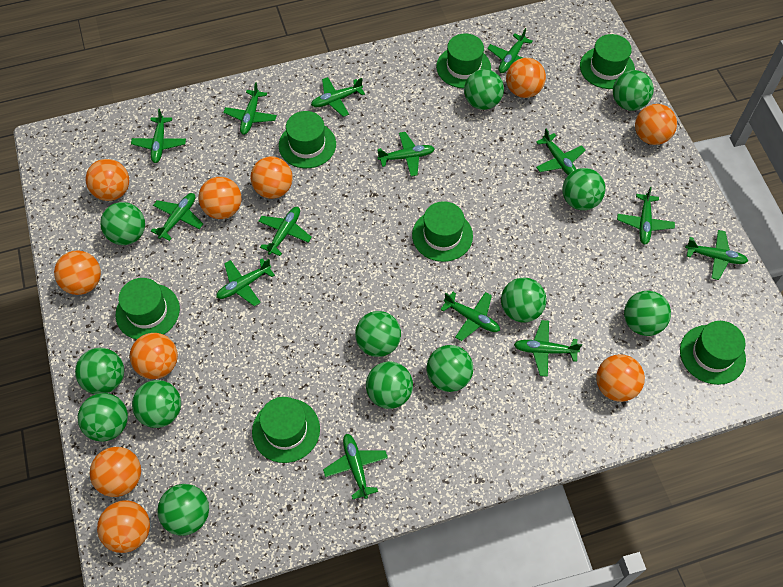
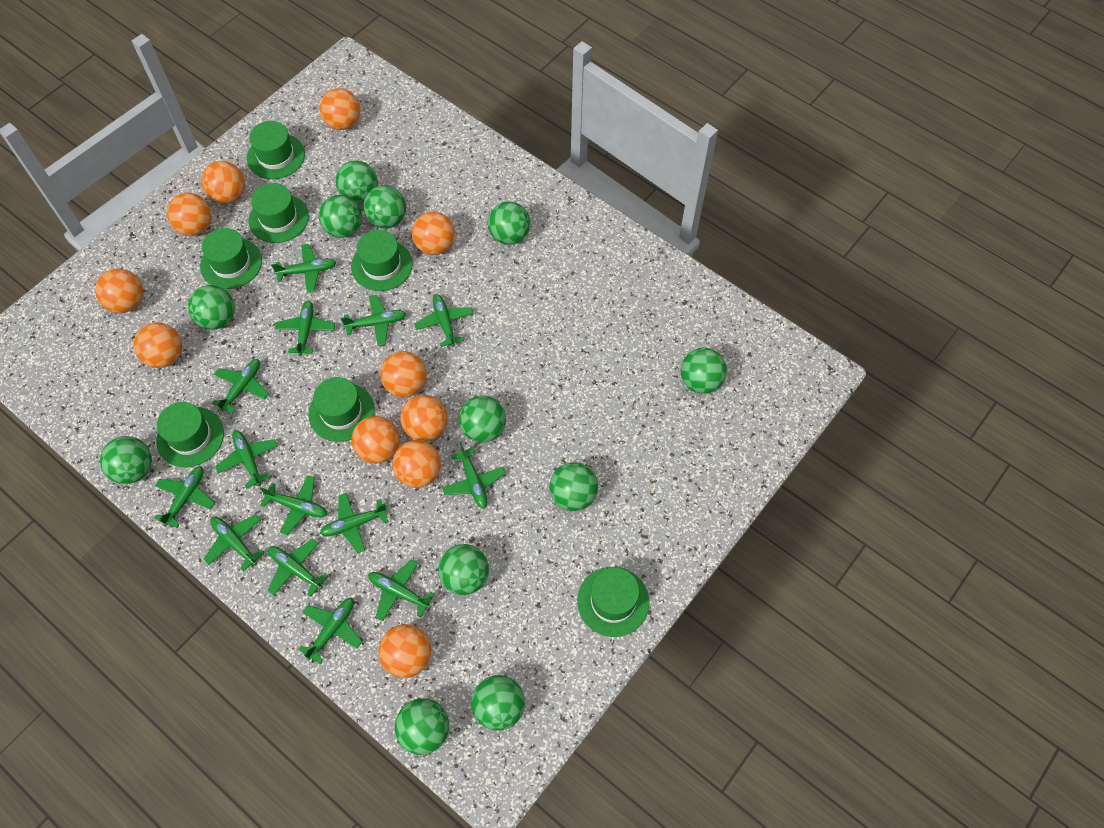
green ball: 13 -> 12
orange ball: 10 -> 11

